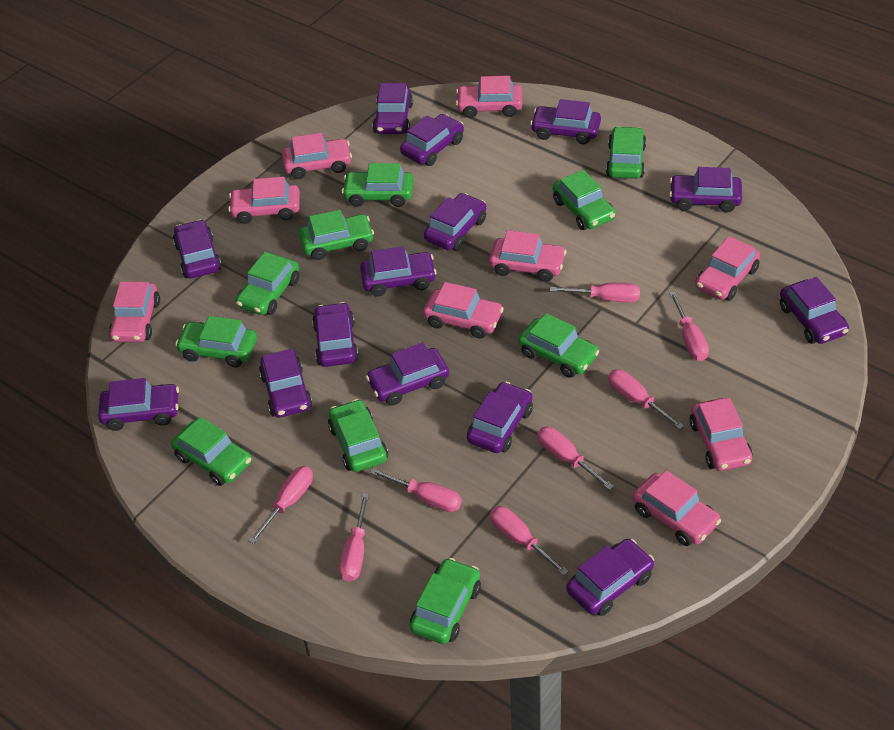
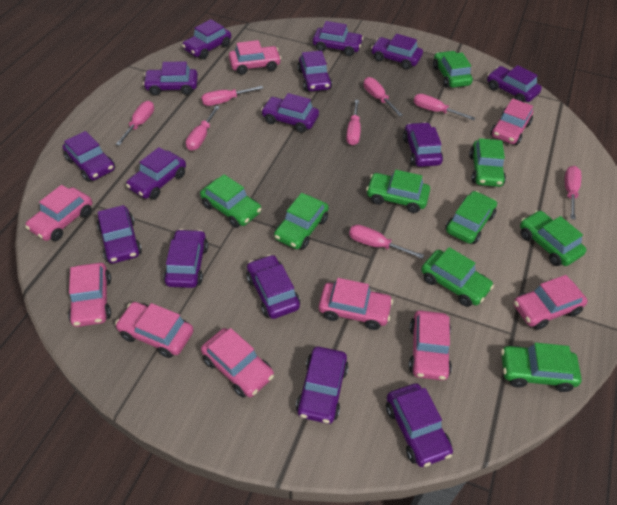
green car: 10 -> 9
purple car: 14 -> 15

